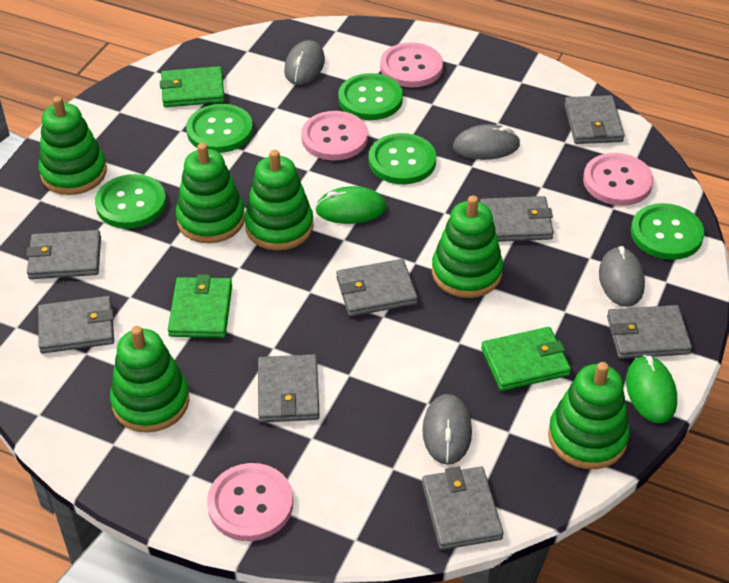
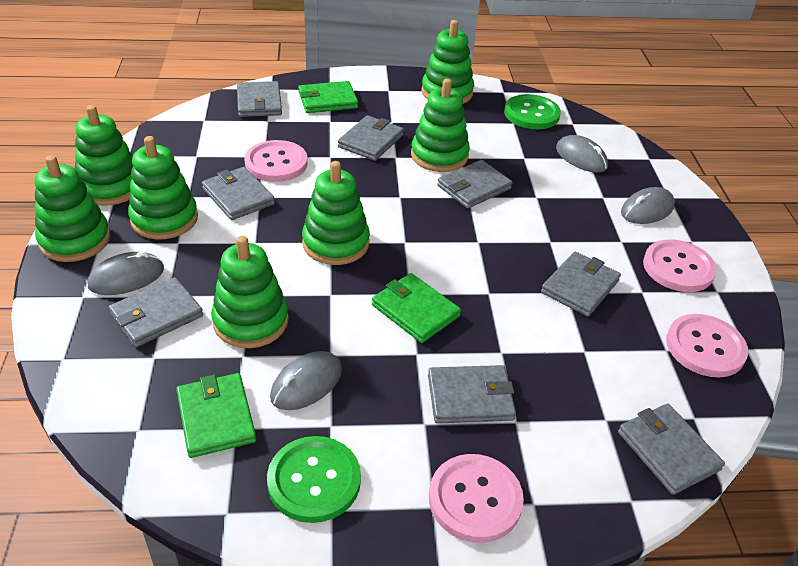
green button: 5 -> 2
green mouse: 2 -> 0
green stacking toy: 6 -> 7

